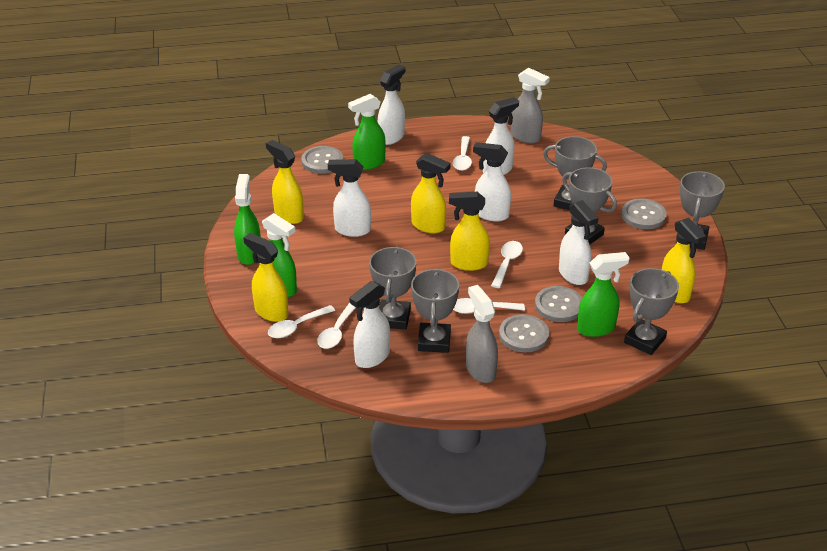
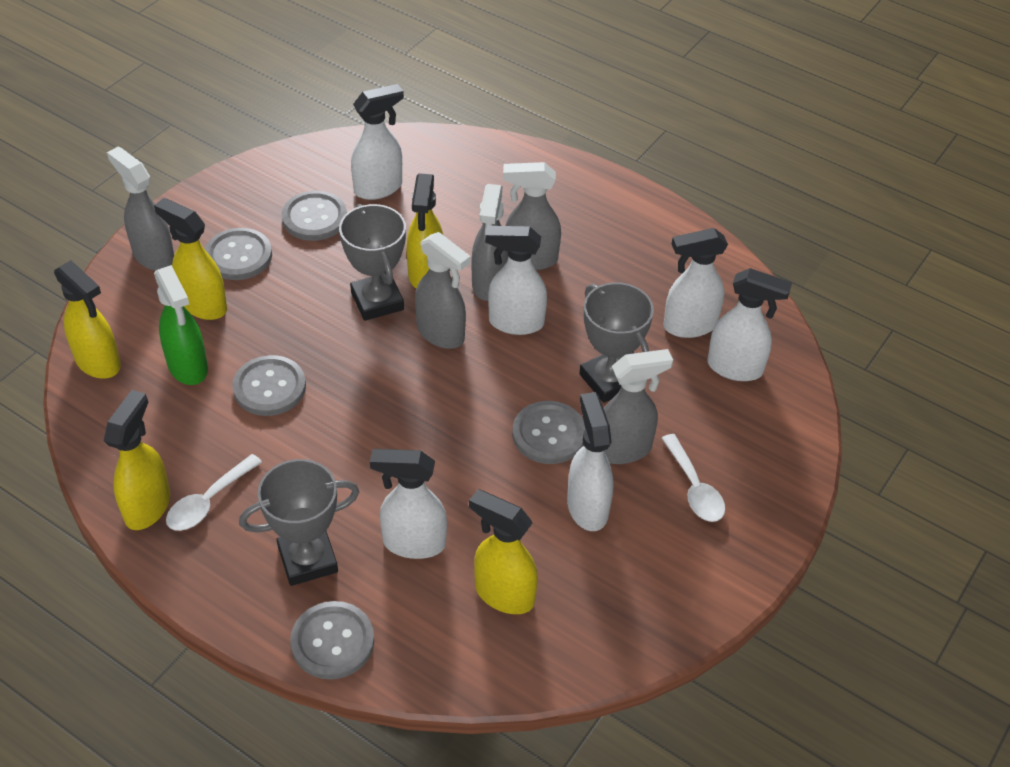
green spray bottle: 4 -> 1
grey button: 4 -> 5
grey spray bottle: 2 -> 5
grey trophy: 6 -> 3
white spoon: 5 -> 2

